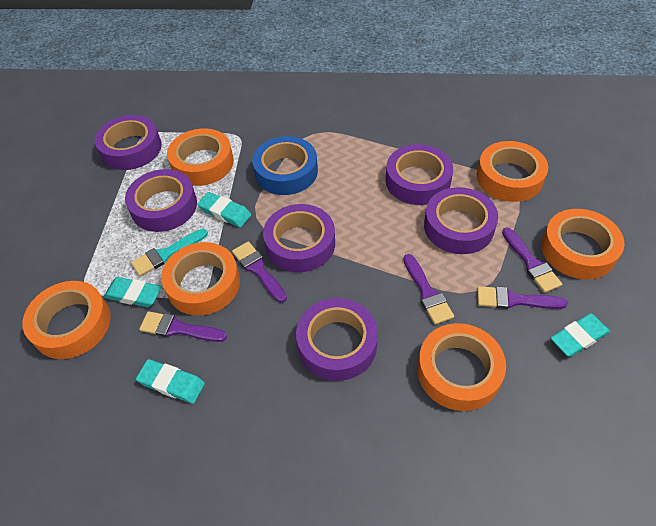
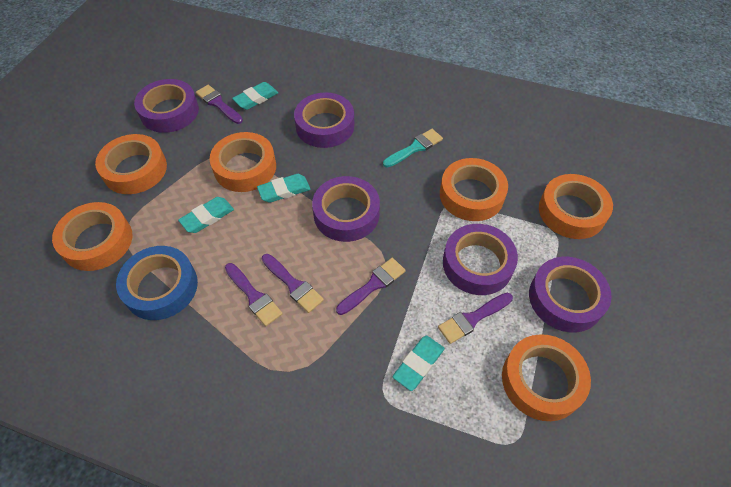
purple tape: 6 -> 5

